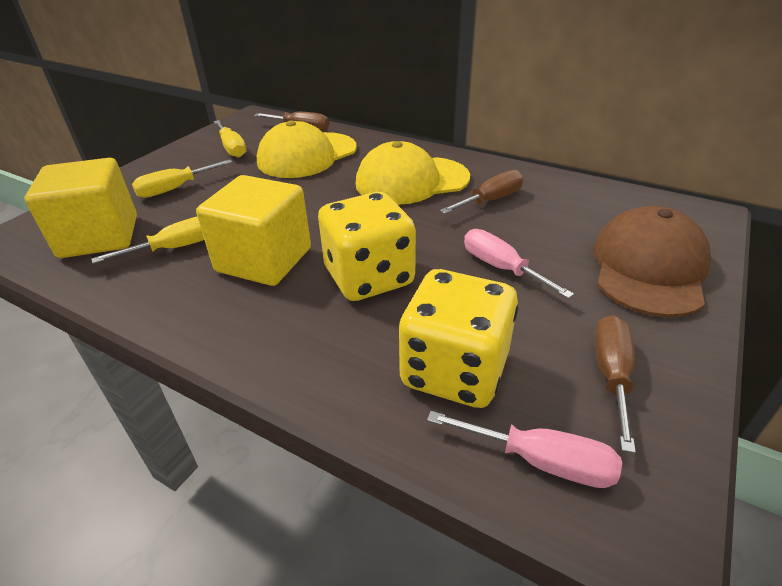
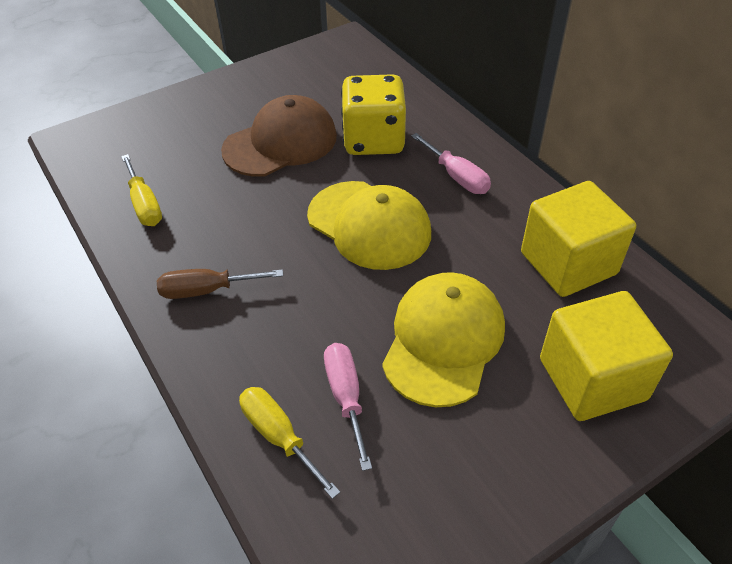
brown screwdriver: 3 -> 1
yellow dice: 2 -> 1
yellow screwdriver: 3 -> 2

